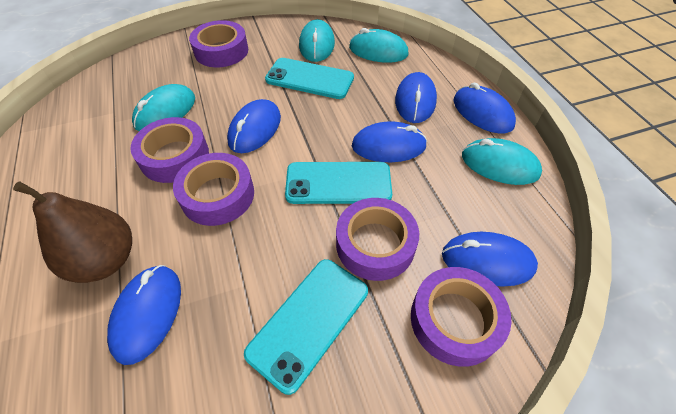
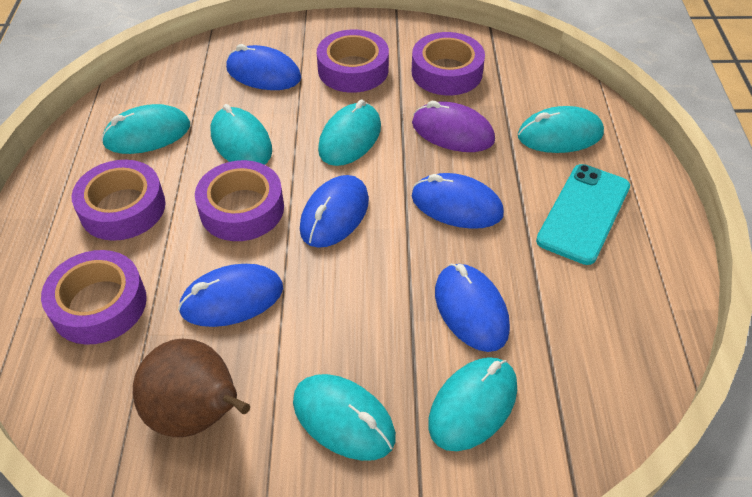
blue mouse: 6 -> 5
purple mouse: 0 -> 1
turquoise mouse: 4 -> 6
turquoise phone: 3 -> 1

